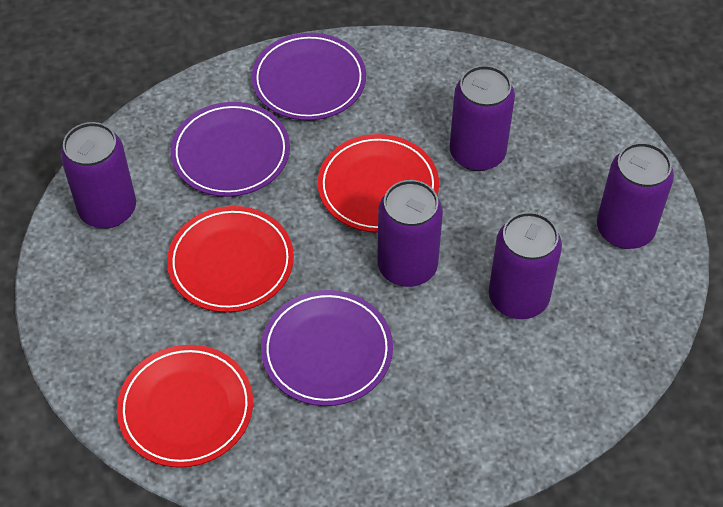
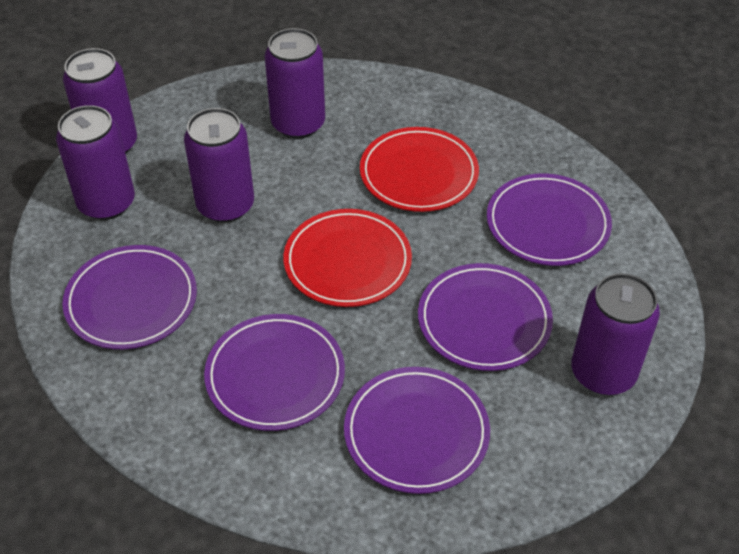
purple plate: 3 -> 5
red plate: 3 -> 2

